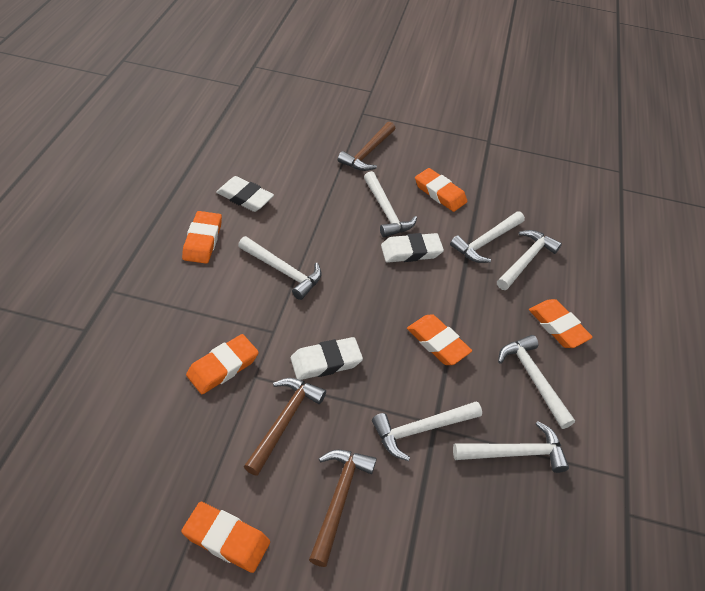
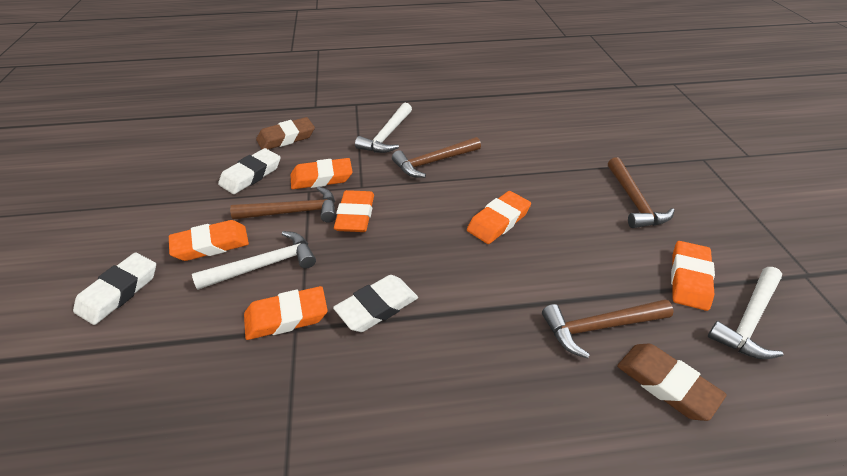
brown eraser: 0 -> 2
brown hammer: 3 -> 4
white hammer: 7 -> 3

